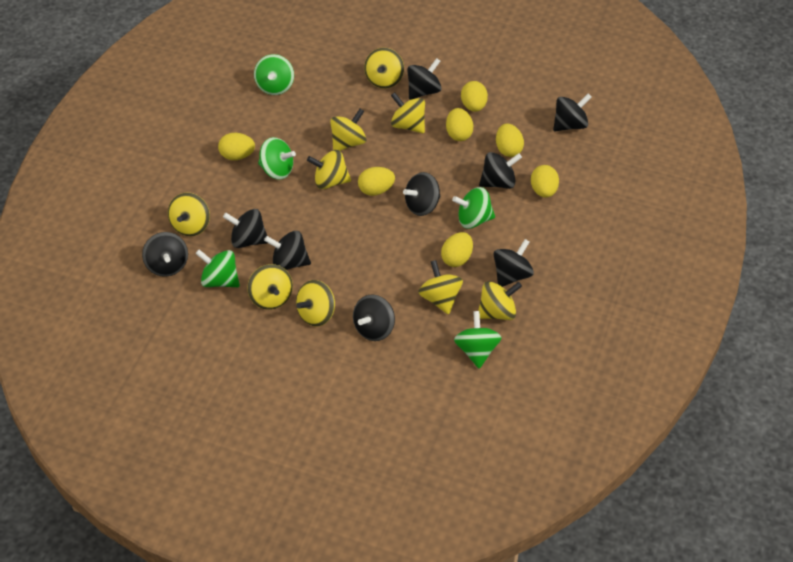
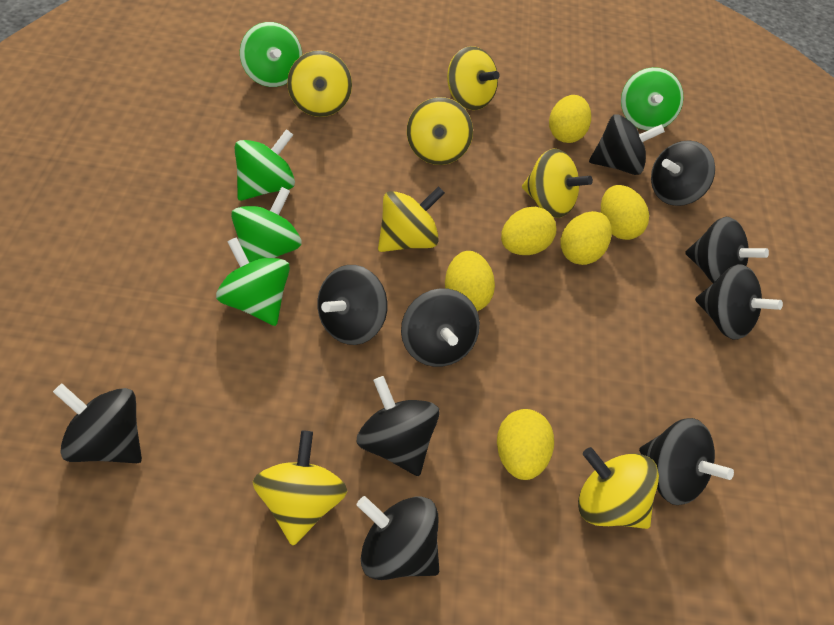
black spinning top: 9 -> 10
yellow egg: 7 -> 6
yellow spinning top: 9 -> 7

